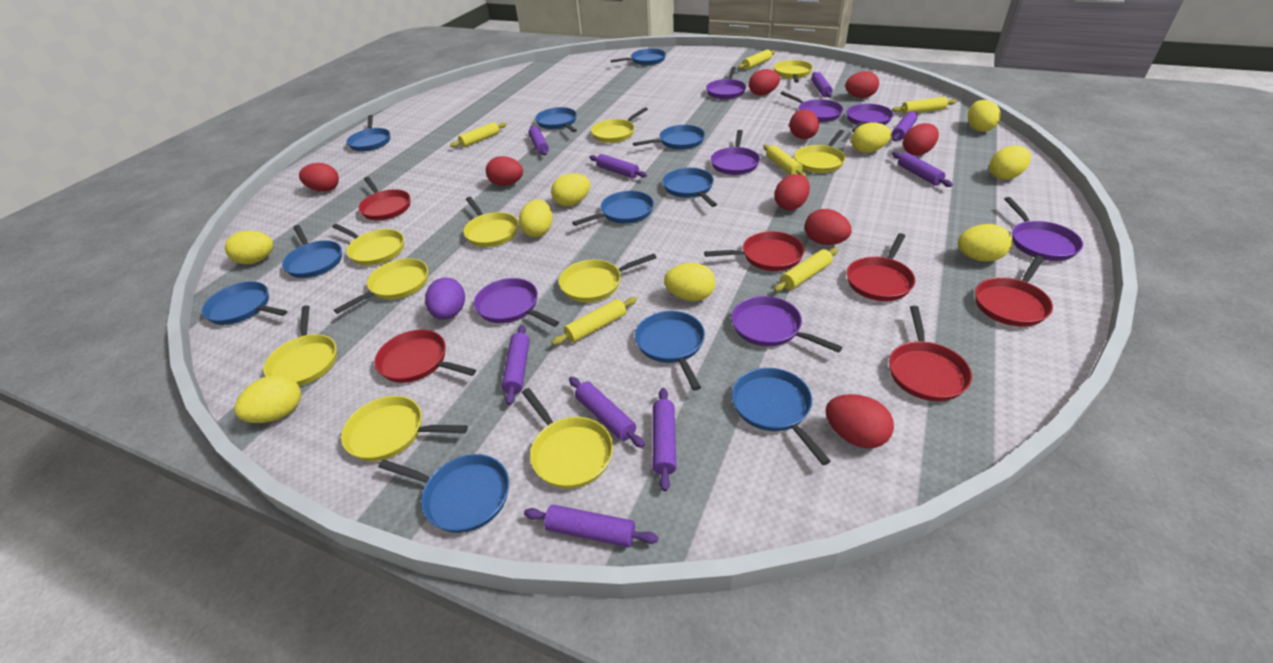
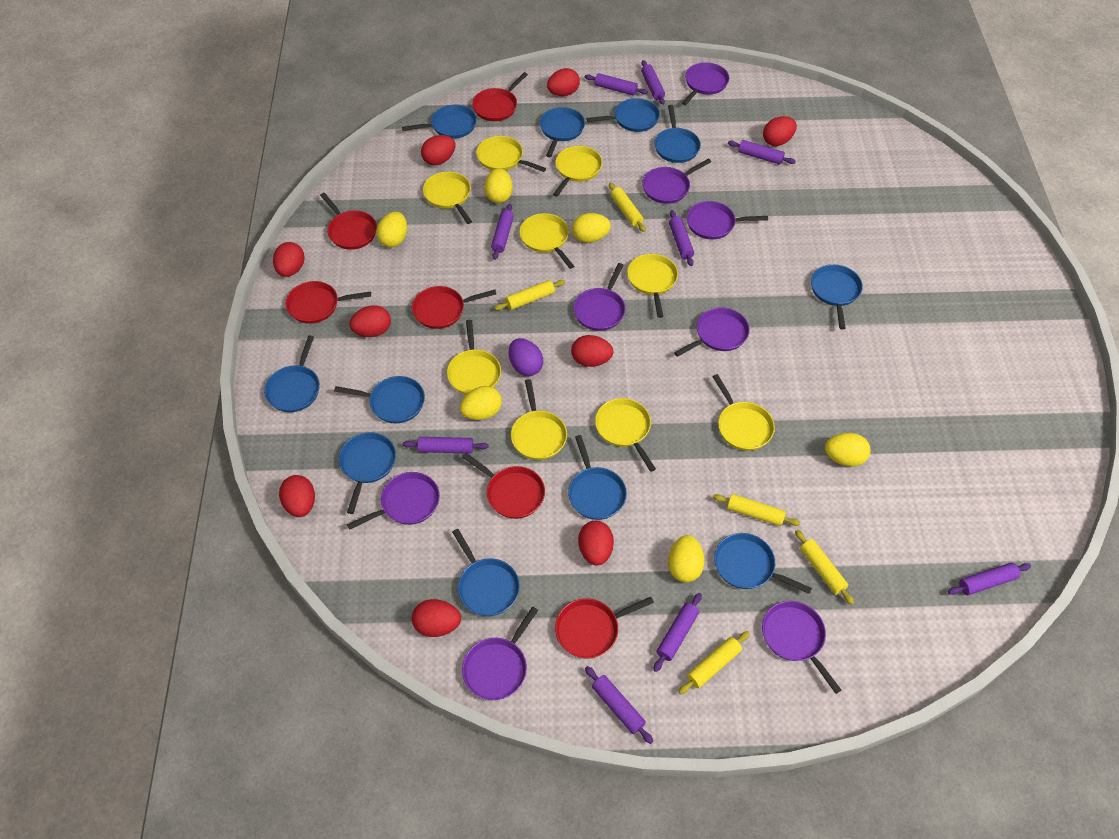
purple pan: 7 -> 8
yellow egg: 9 -> 6
yellow pan: 10 -> 9
yellow rolling pin: 6 -> 5

